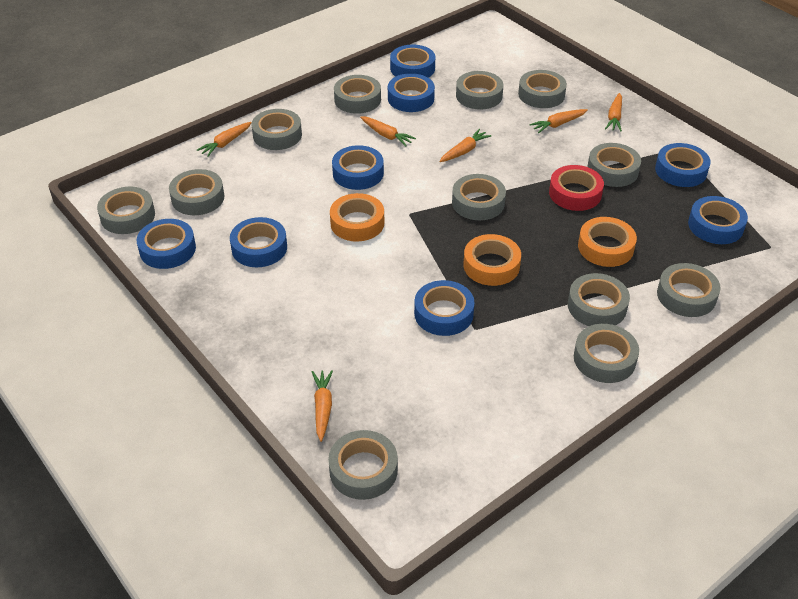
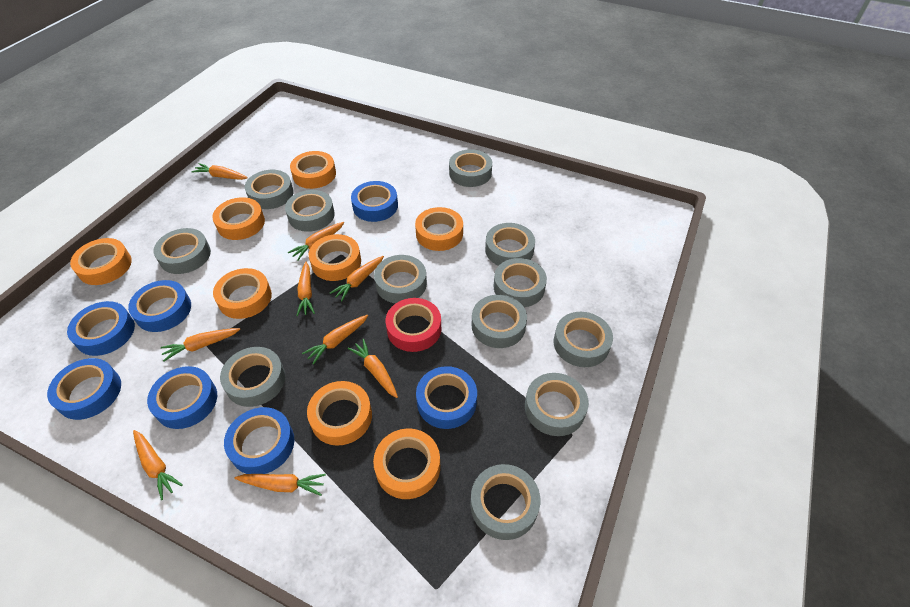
blue tape: 8 -> 7
orange carrot: 6 -> 9
orange tape: 3 -> 8

